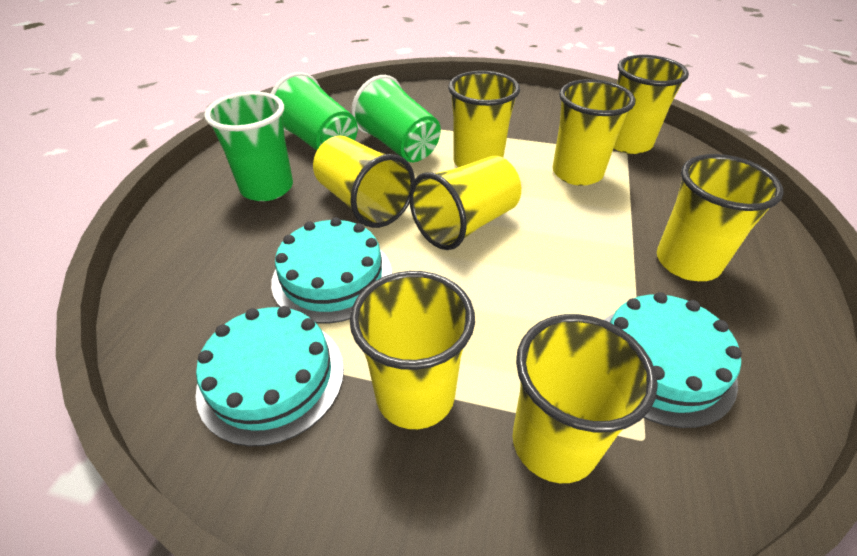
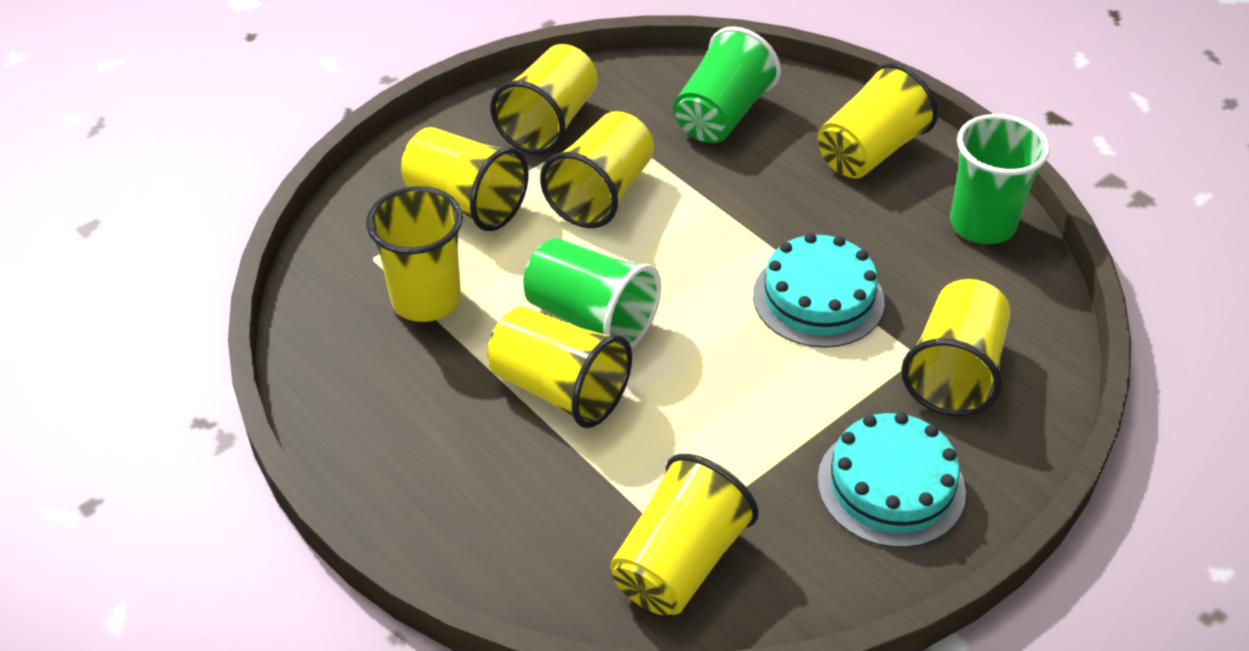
turquoise cake: 3 -> 2

